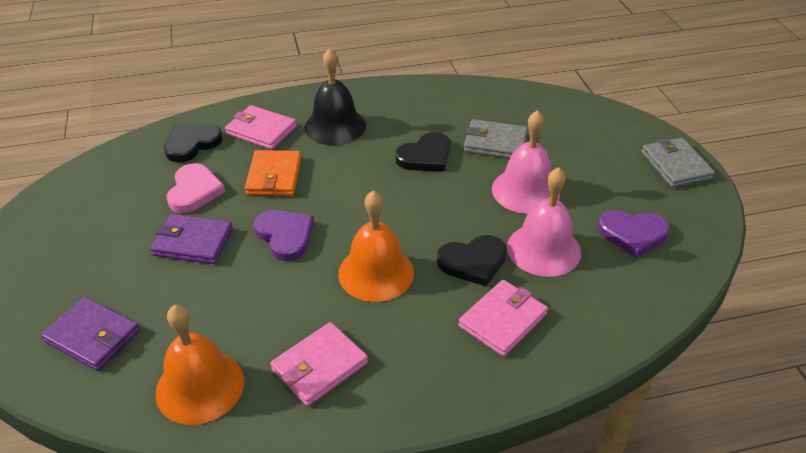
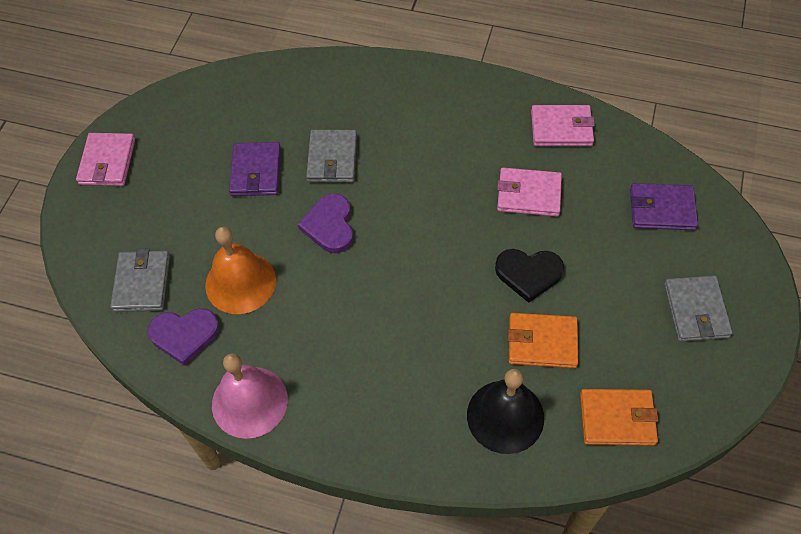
black heart: 3 -> 1
grey wallet: 2 -> 3
orange bell: 2 -> 1
orange wallet: 1 -> 2
pink bell: 2 -> 1
pink heart: 1 -> 0

